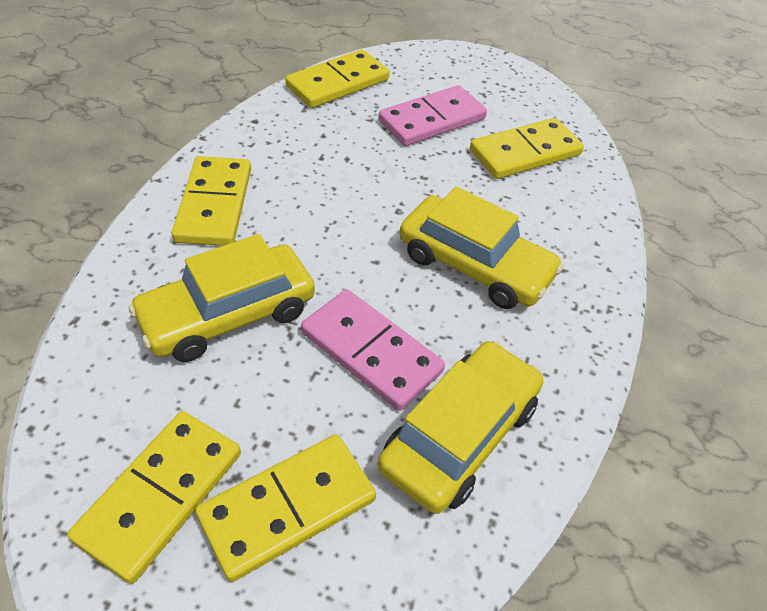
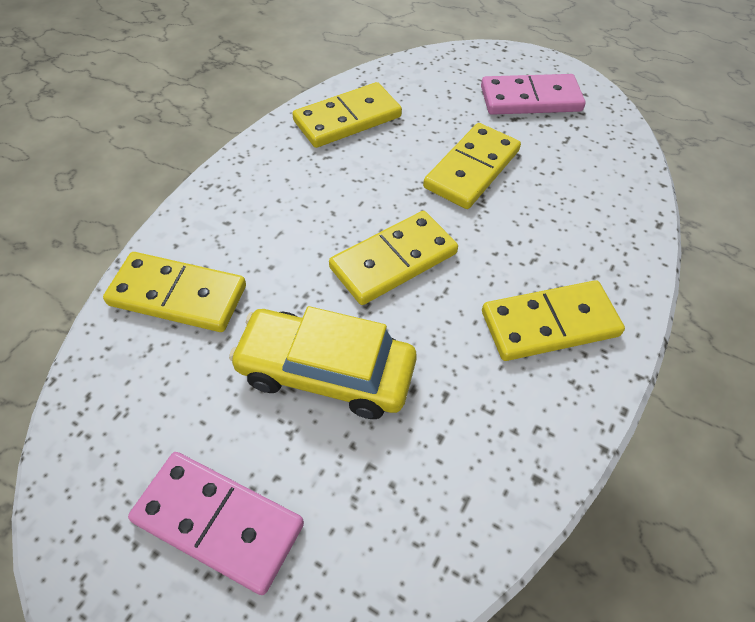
yellow car: 3 -> 1

